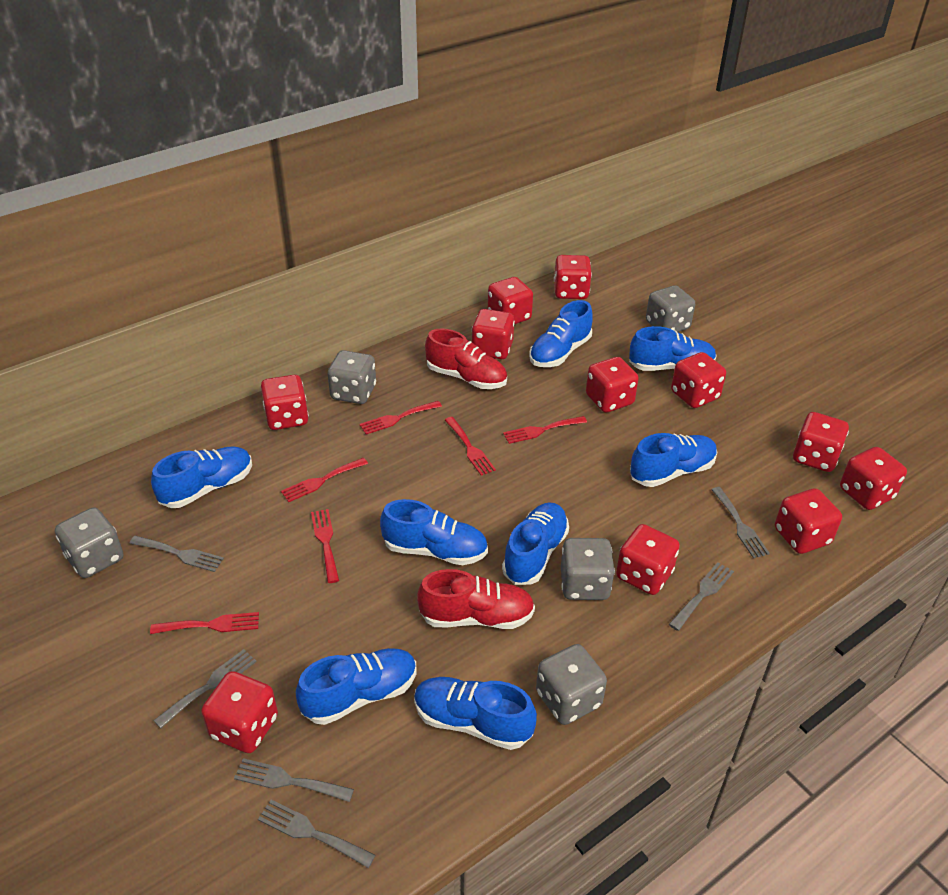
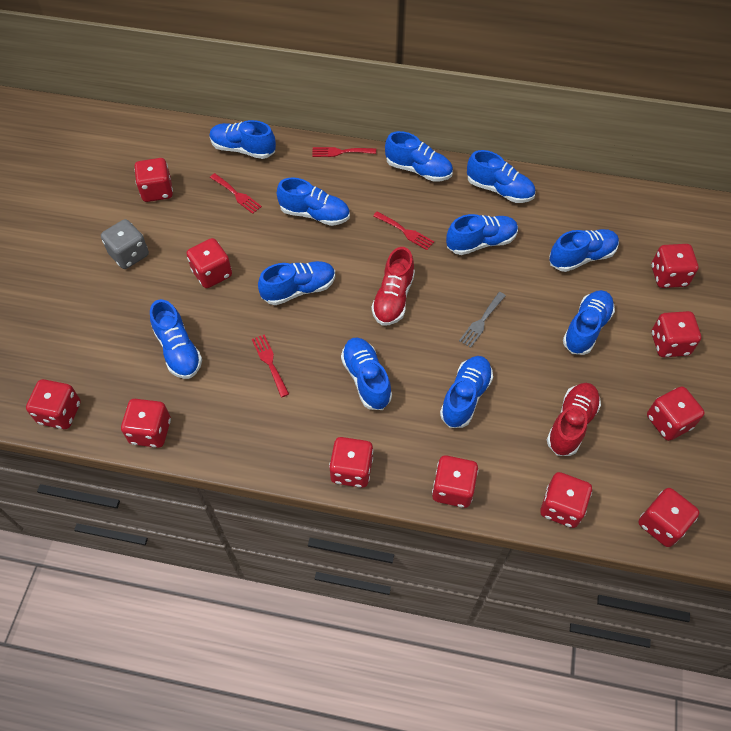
blue shoe: 8 -> 11
grey dice: 5 -> 1
grey fork: 6 -> 1
red fork: 6 -> 4

